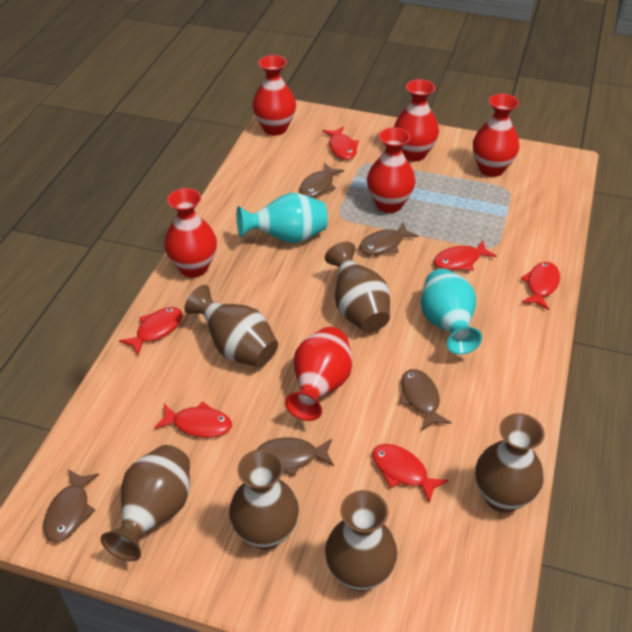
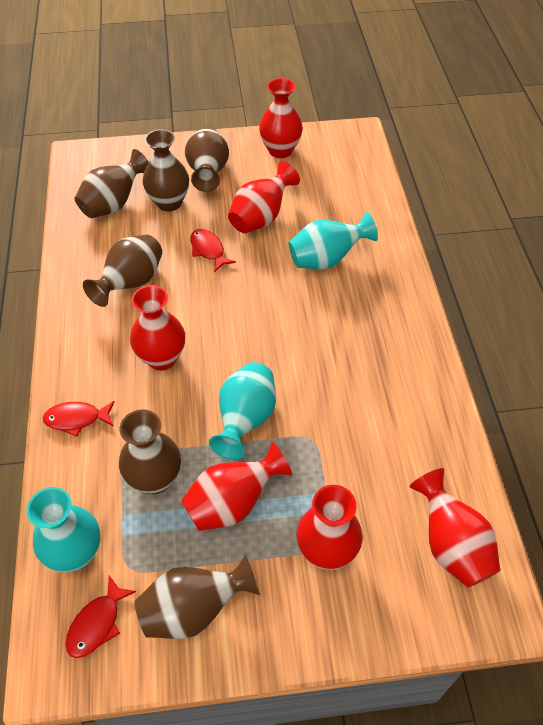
brown fish: 5 -> 0
red fish: 6 -> 3
turquoise vase: 2 -> 3

